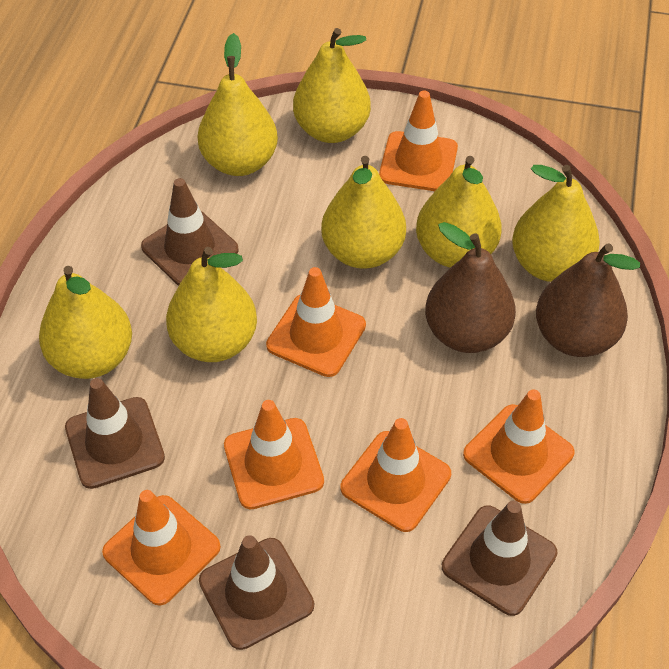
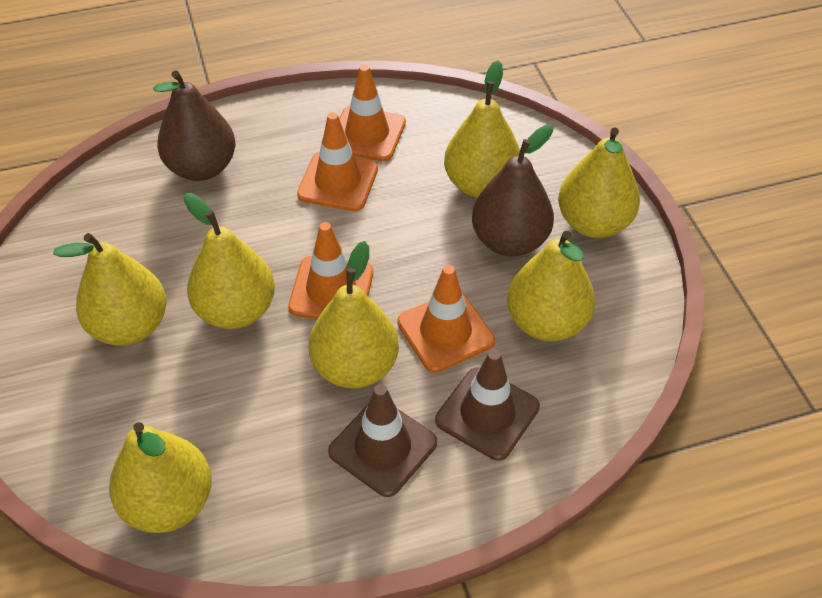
brown traffic cone: 4 -> 2
orange traffic cone: 6 -> 4

